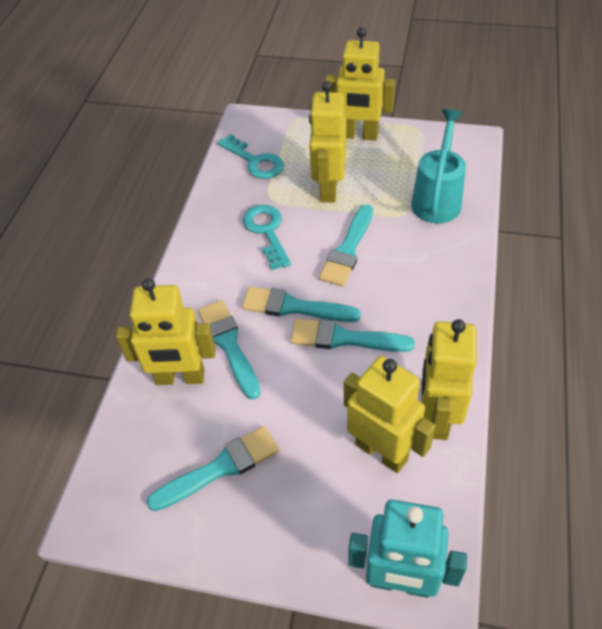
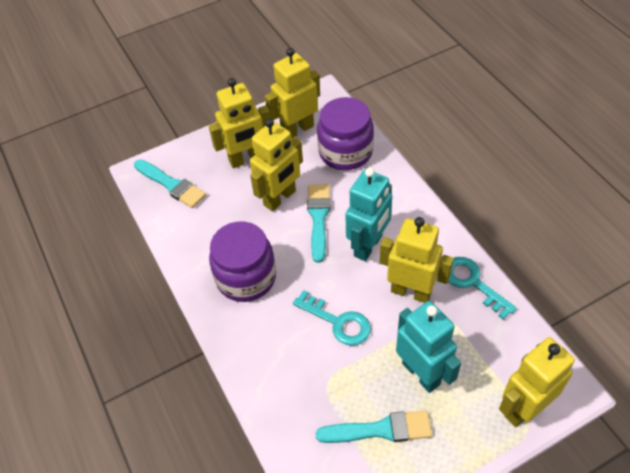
purple jar: 0 -> 2
turquoise brush: 5 -> 3
turquoise robot: 1 -> 2
turquoise watering can: 1 -> 0

